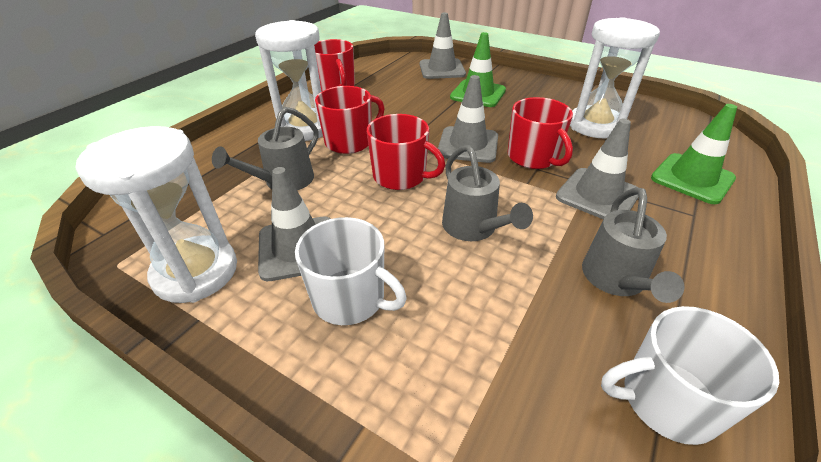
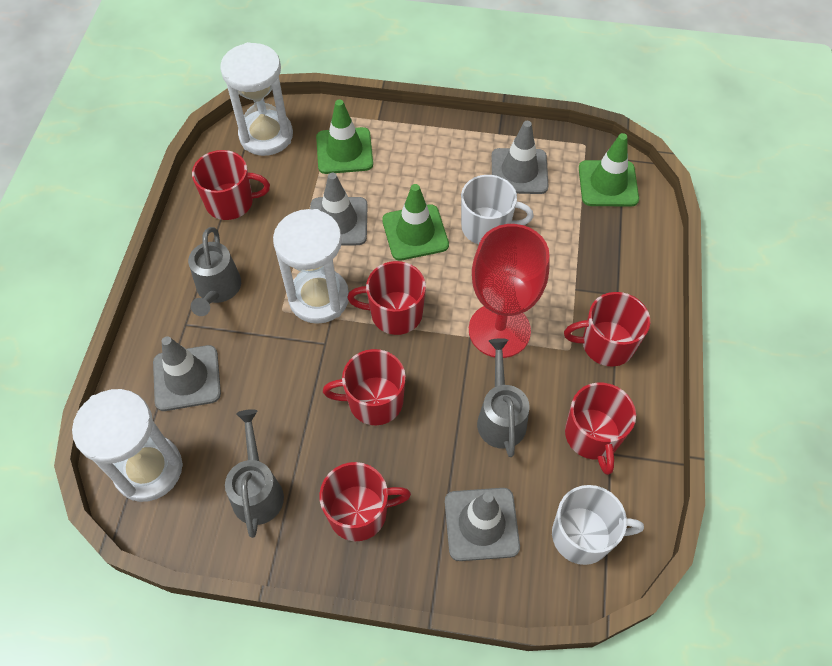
green traffic cone: 2 -> 3
red goblet: 0 -> 1
red mug: 4 -> 6

